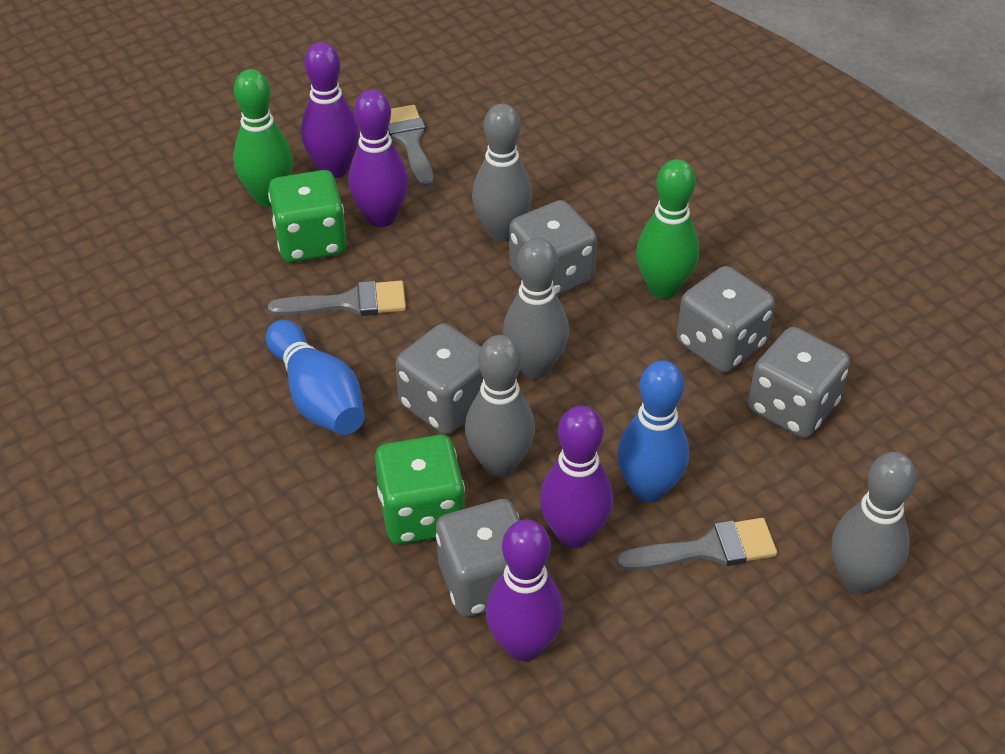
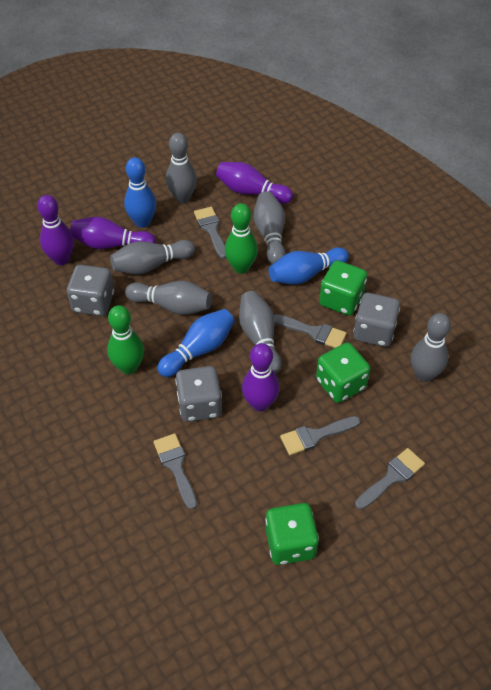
blue bowling pin: 2 -> 3
green dice: 2 -> 3
grey bowling pin: 4 -> 6
grey brush: 3 -> 5
grey dice: 5 -> 3

